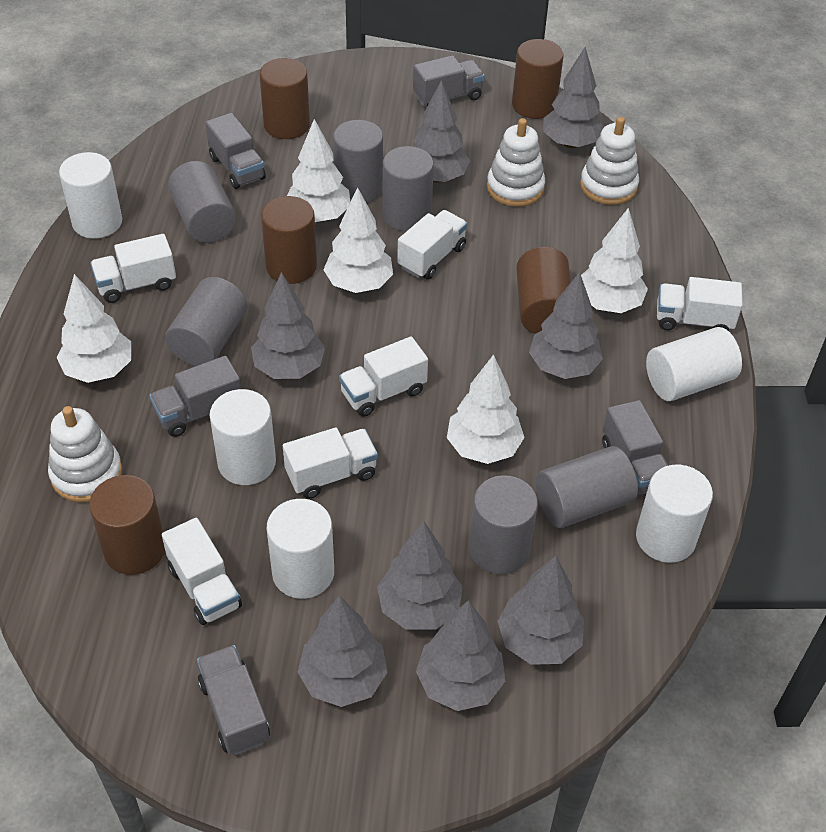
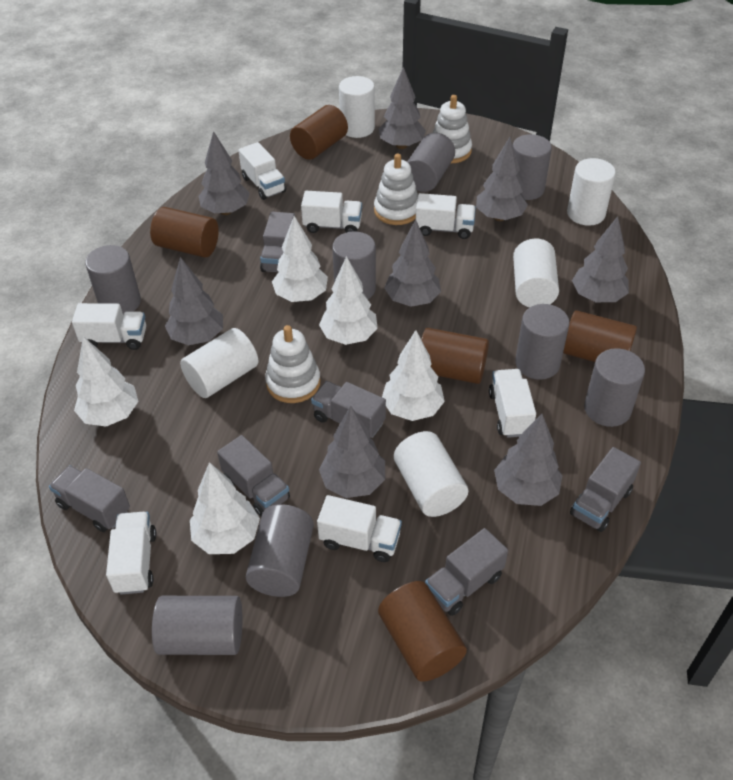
grey cylinder: 6 -> 8
grey truck: 5 -> 6
white truck: 6 -> 7

